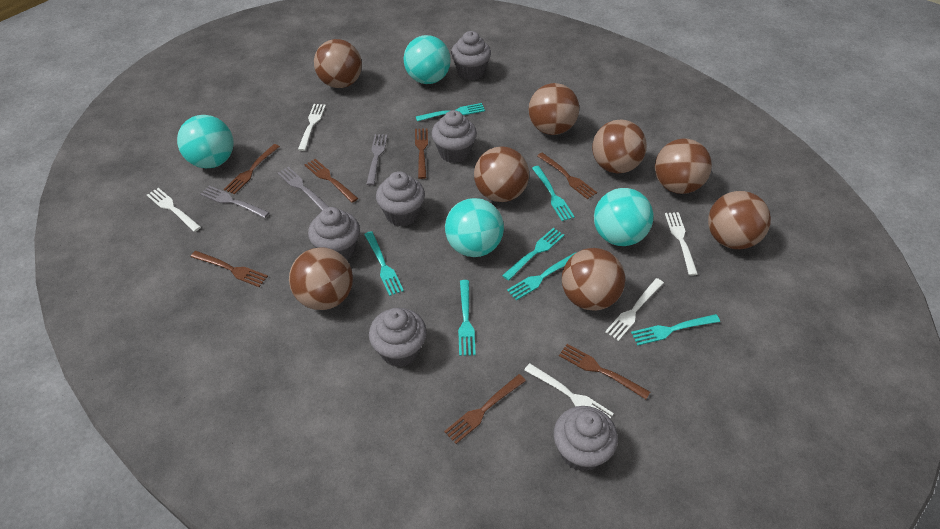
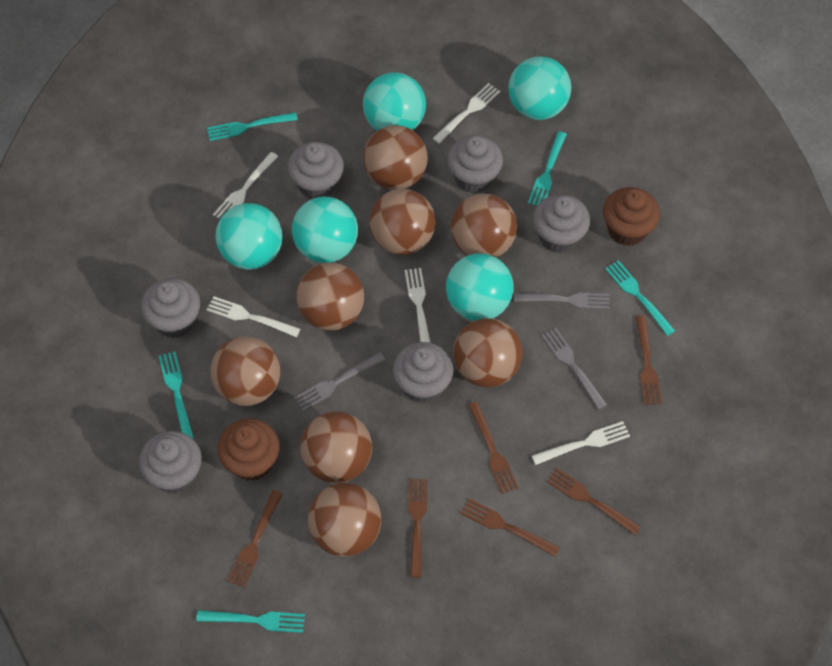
brown cupcake: 0 -> 2
brown fork: 7 -> 6
turquoise ball: 4 -> 5
turquoise fork: 7 -> 5

